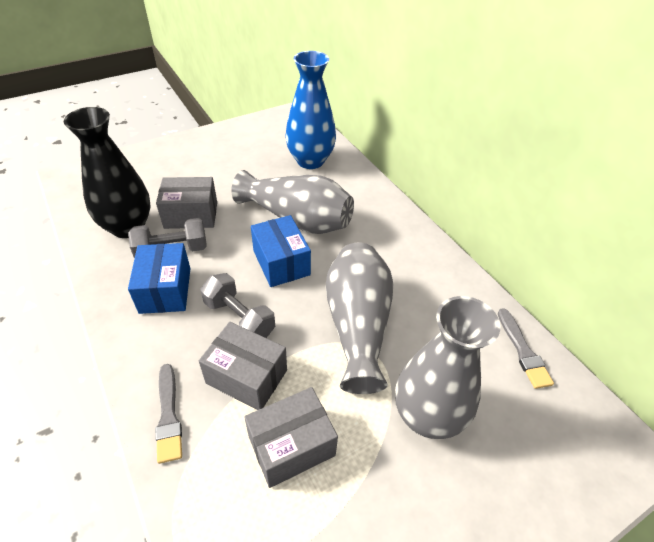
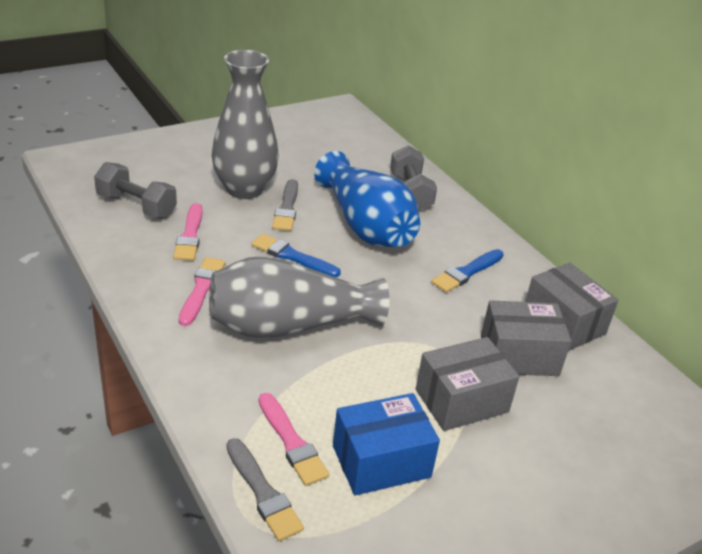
black vase: 1 -> 0
blue box: 2 -> 1
blue brush: 0 -> 2
grey vase: 3 -> 2
pink brush: 0 -> 3

